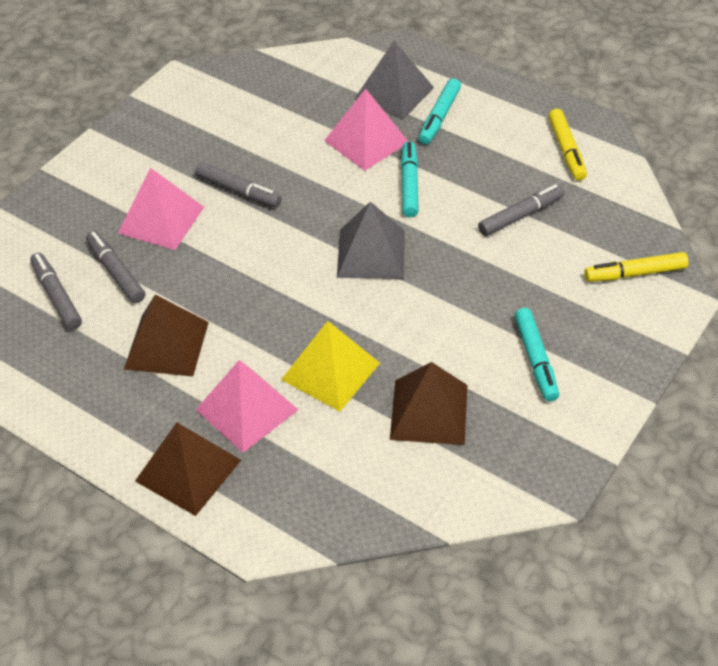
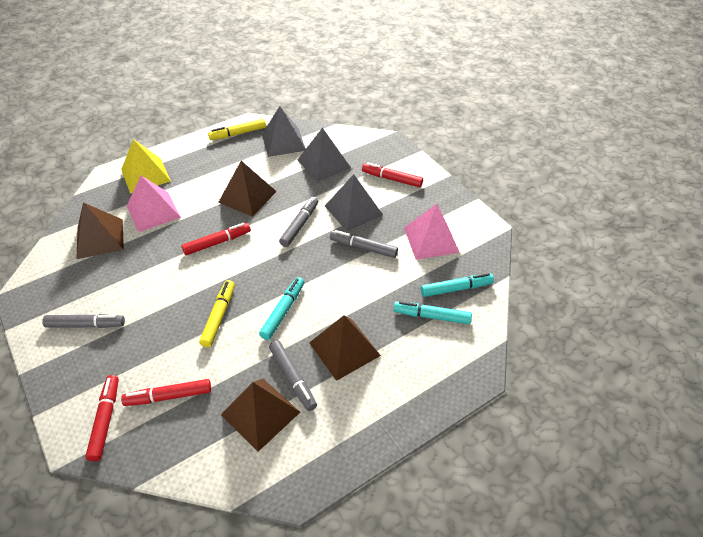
brown pyramid: 3 -> 4
grey pyramid: 2 -> 3
pink pyramid: 3 -> 2
red marker: 0 -> 4

